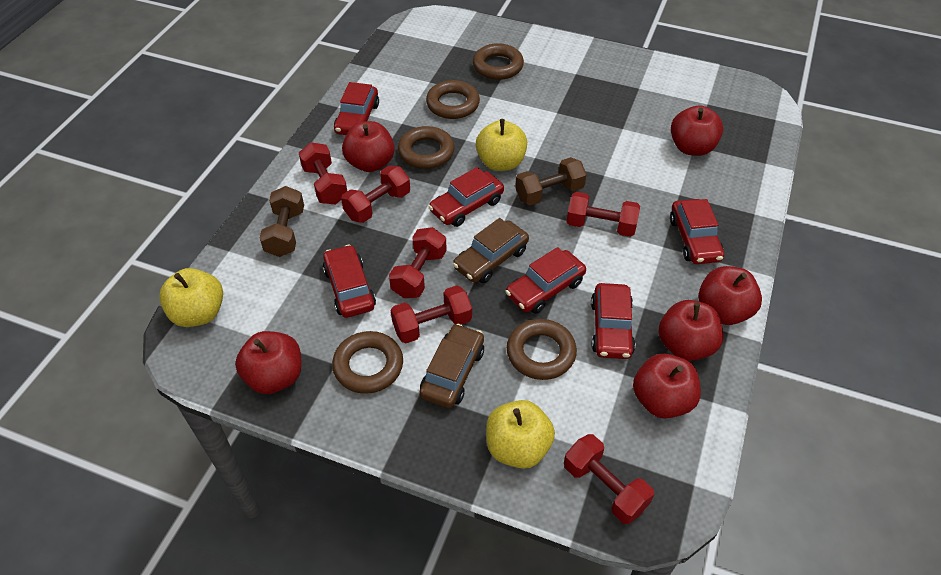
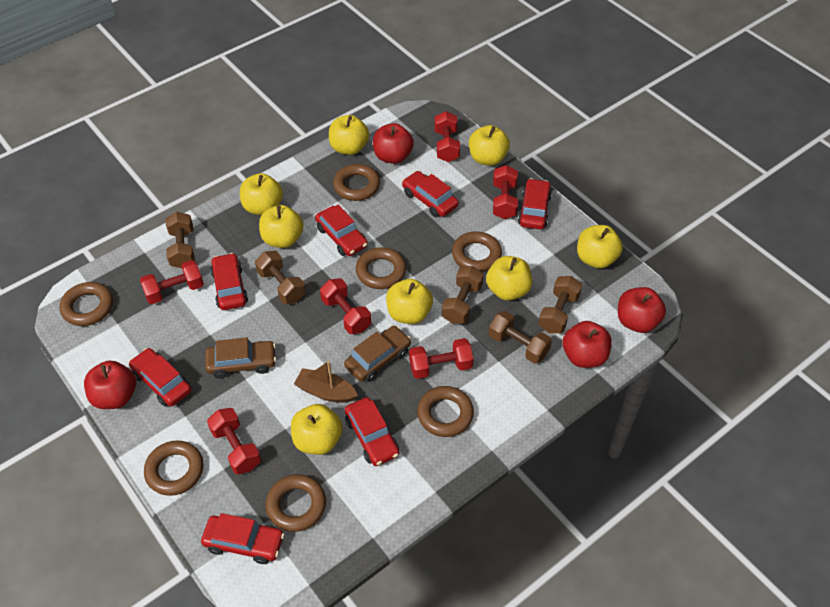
brown boat: 0 -> 1
brown dumbbell: 2 -> 5
brown ring: 5 -> 7
red apple: 6 -> 4
red car: 6 -> 7
yellow apple: 3 -> 8

